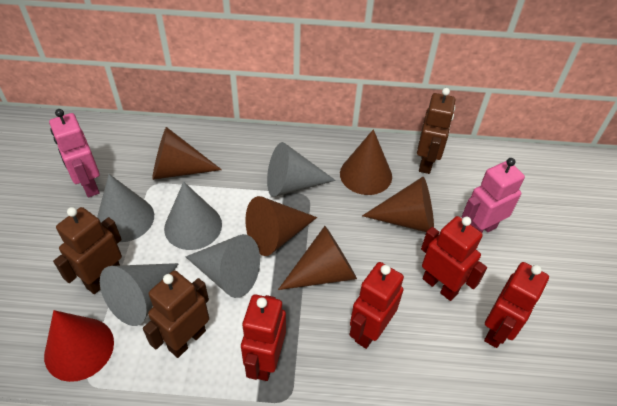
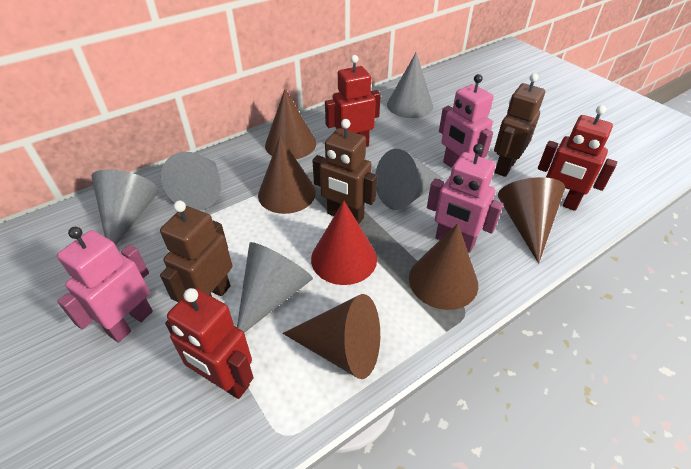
pink robot: 2 -> 3
red robot: 4 -> 3

